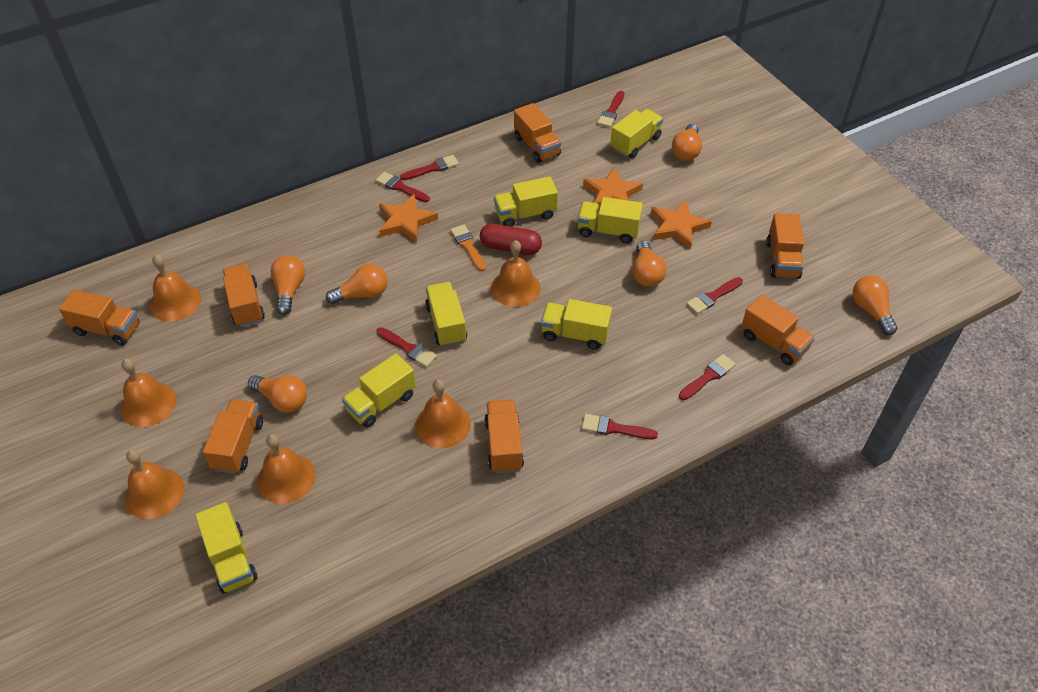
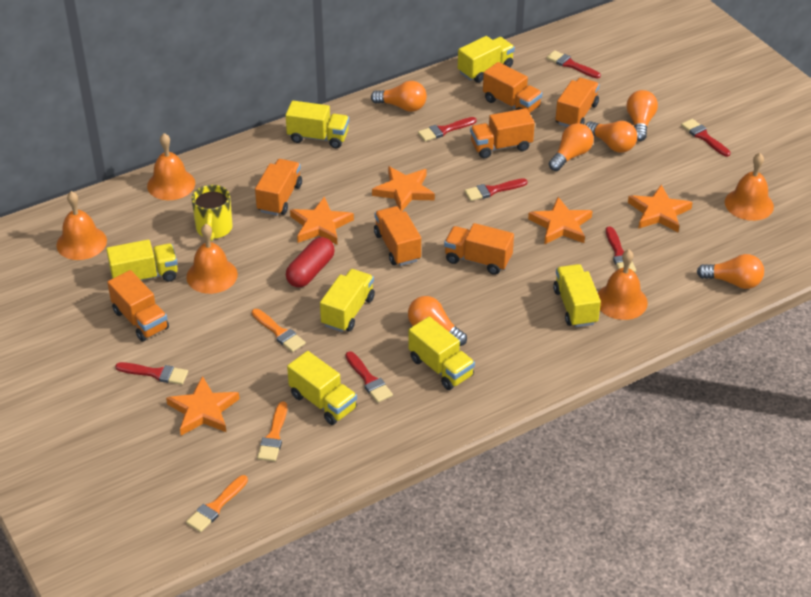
orange bell: 6 -> 5
orange brush: 1 -> 3
orange star: 3 -> 5
yellow mug: 0 -> 1

